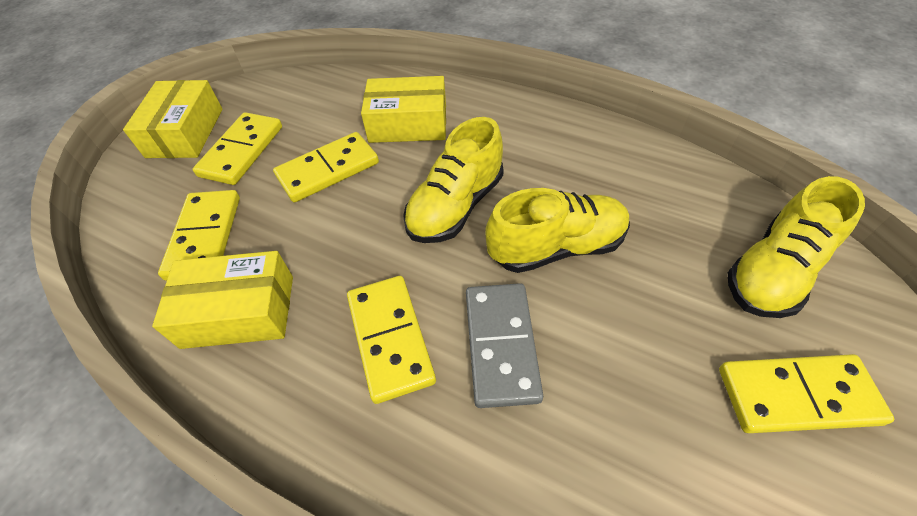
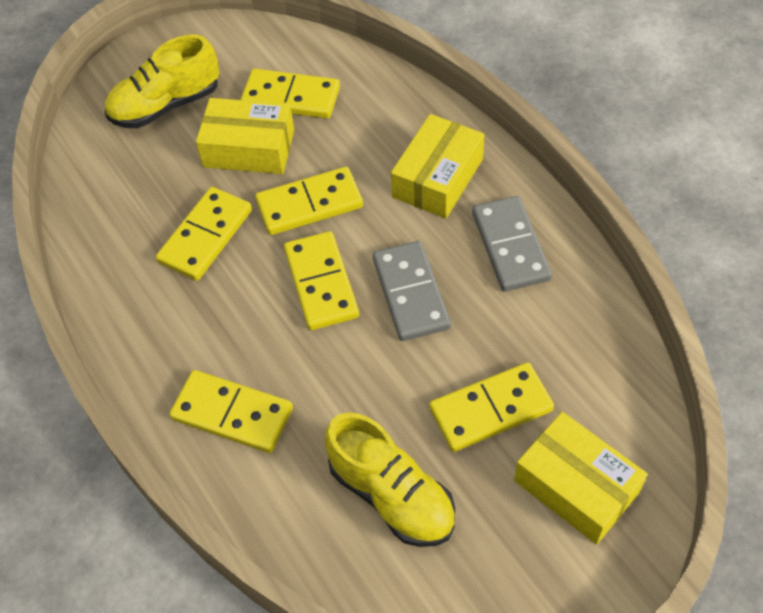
grey domino: 1 -> 2
yellow domino: 5 -> 6
yellow shoe: 3 -> 2

